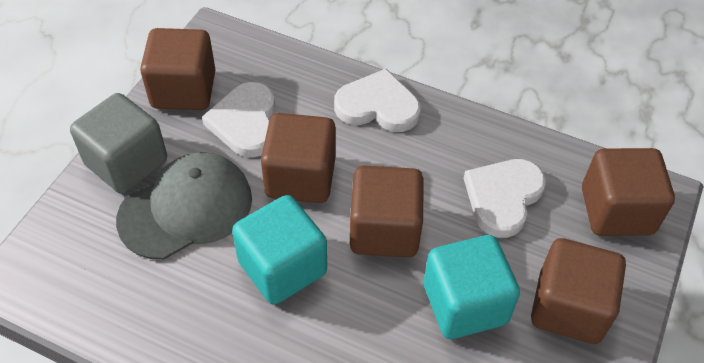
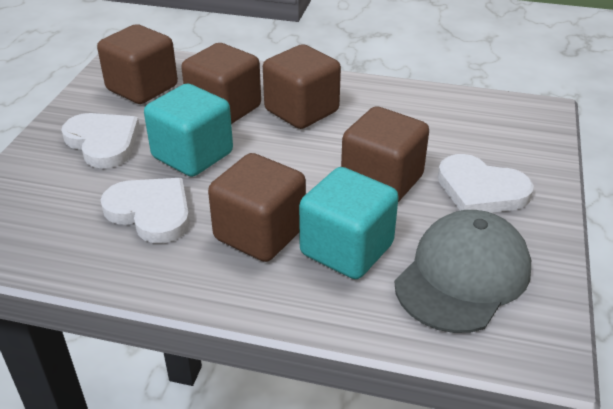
grey cube: 1 -> 0

